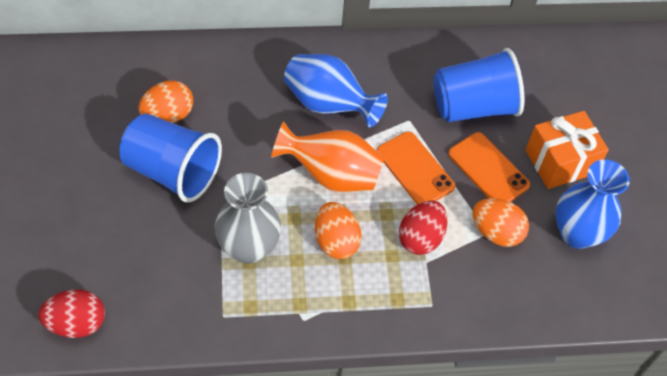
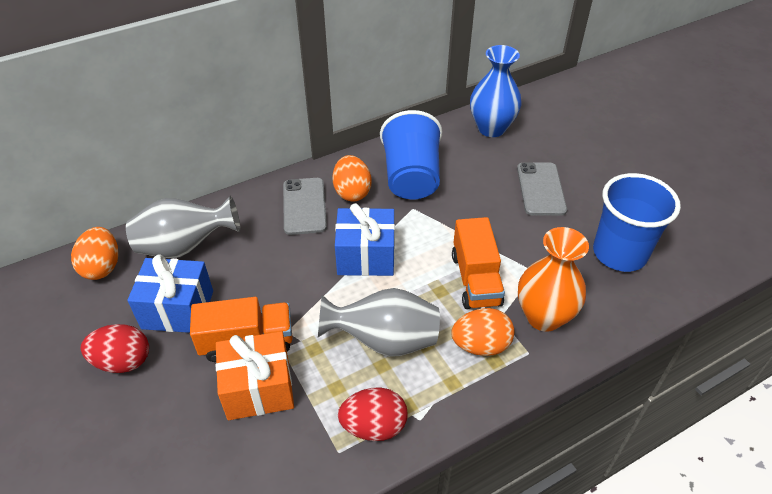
blue gift: 0 -> 2
blue vase: 2 -> 1
grey phone: 0 -> 2
grey vase: 1 -> 2
orange phone: 2 -> 0
orange truck: 0 -> 2

